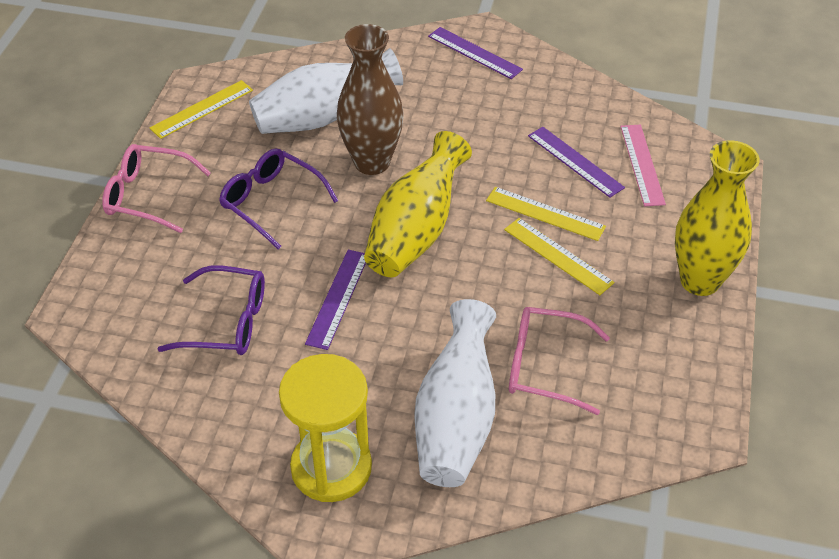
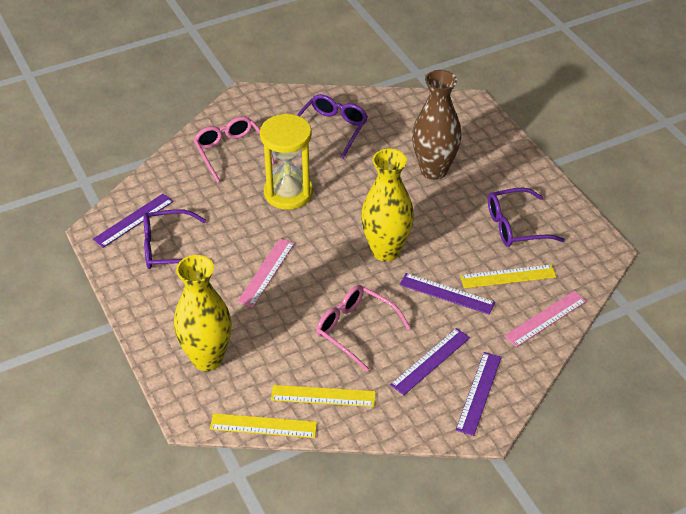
pink ruler: 1 -> 2
purple glasses: 2 -> 3
purple ruler: 3 -> 4
white vase: 2 -> 0

